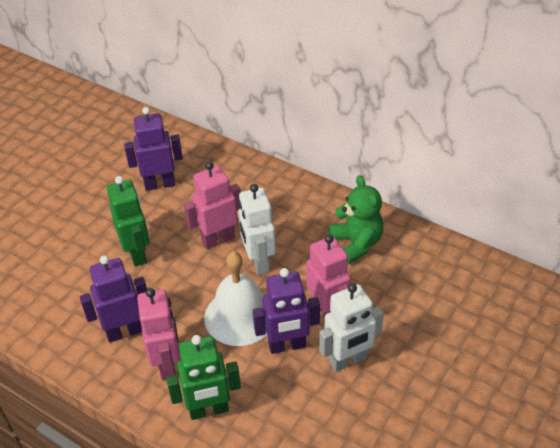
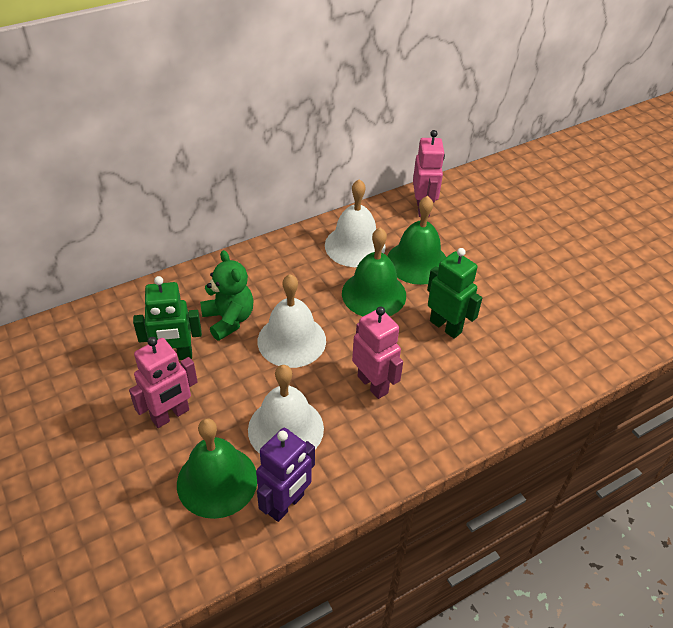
green bell: 0 -> 3
purple robot: 3 -> 1
white bell: 1 -> 3
white robot: 2 -> 0

